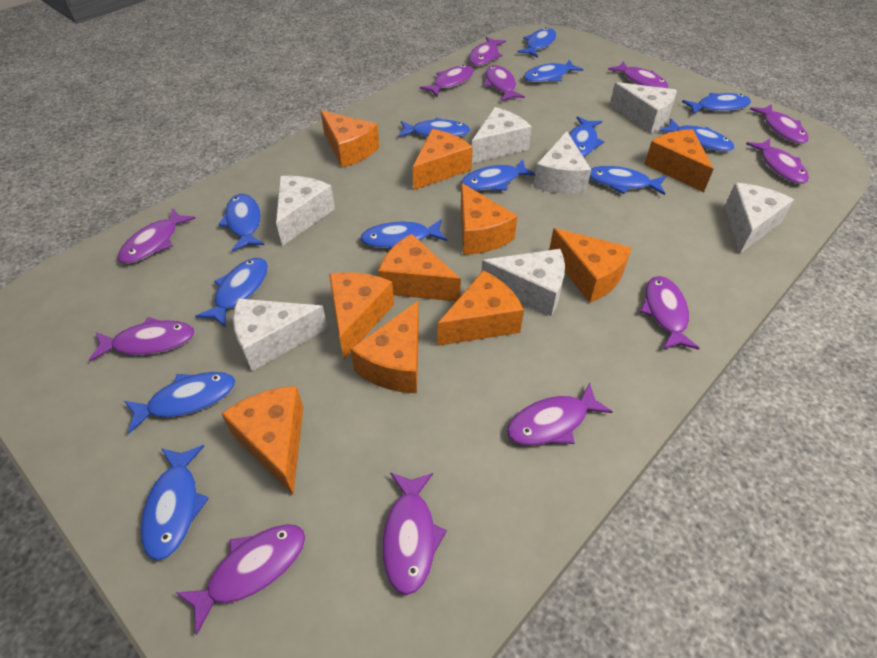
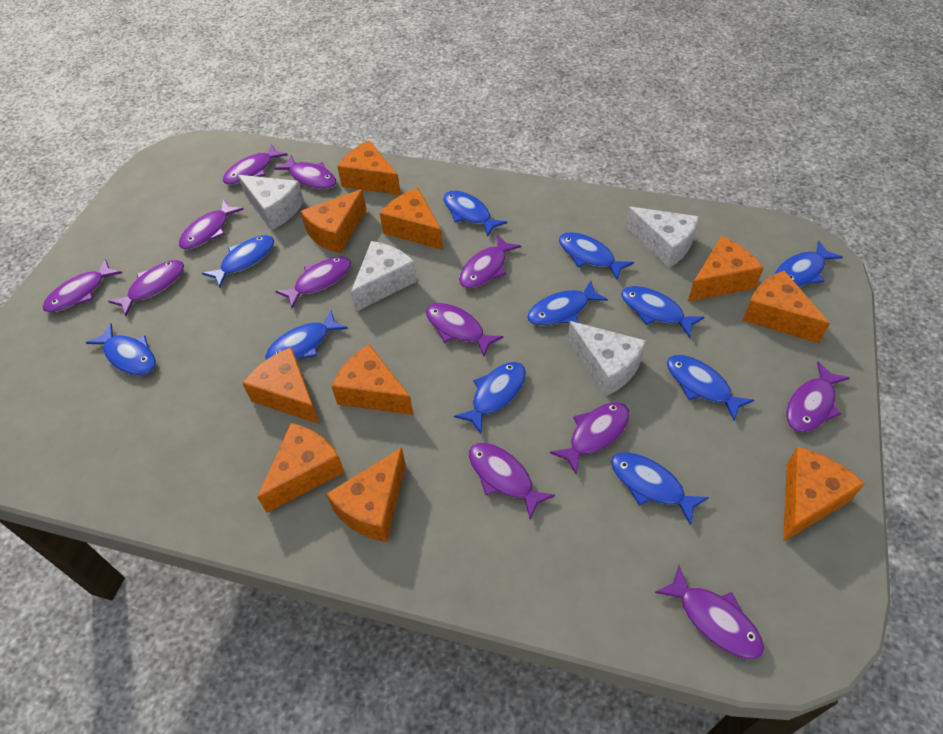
blue fish: 13 -> 11
white cheese: 7 -> 4

